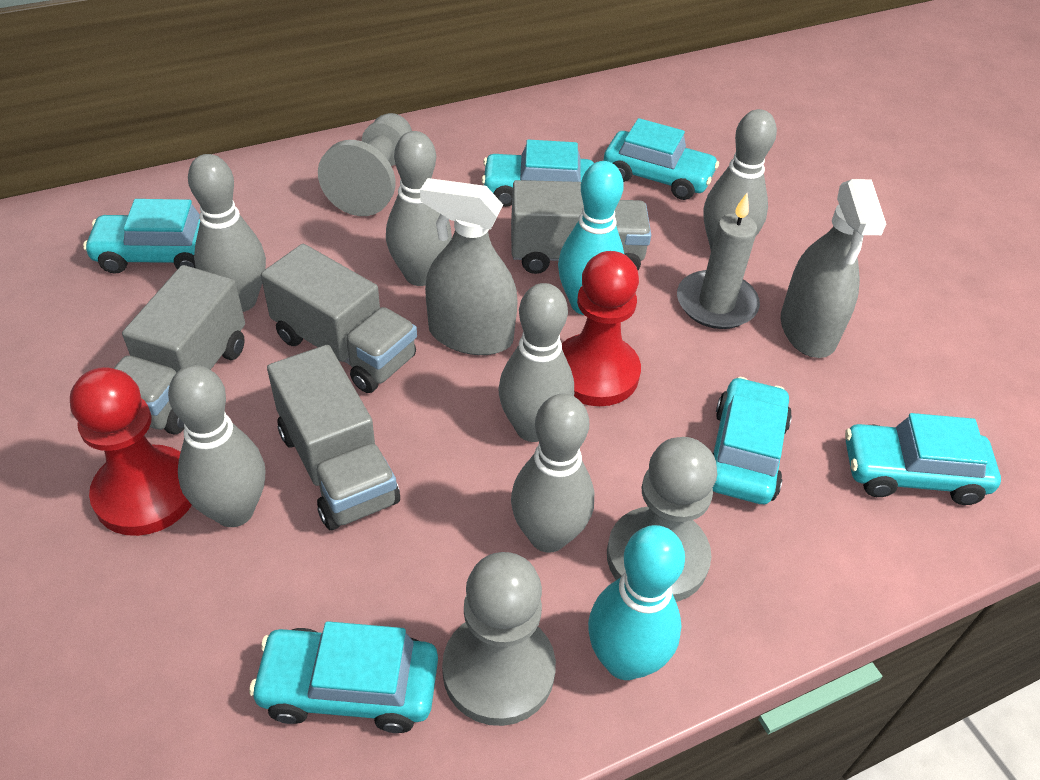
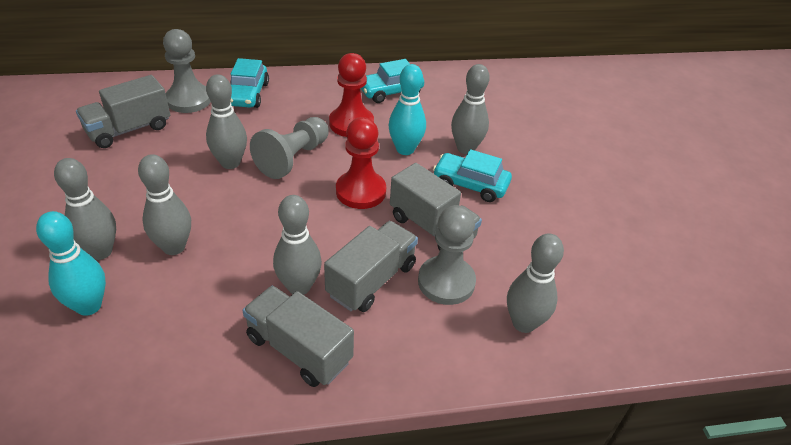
grey candle: 1 -> 0
grey spray bottle: 2 -> 0
turquoise car: 6 -> 3

